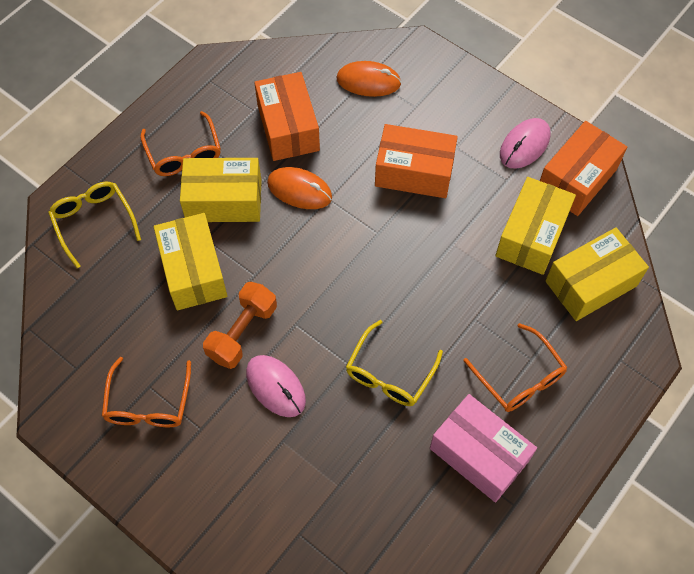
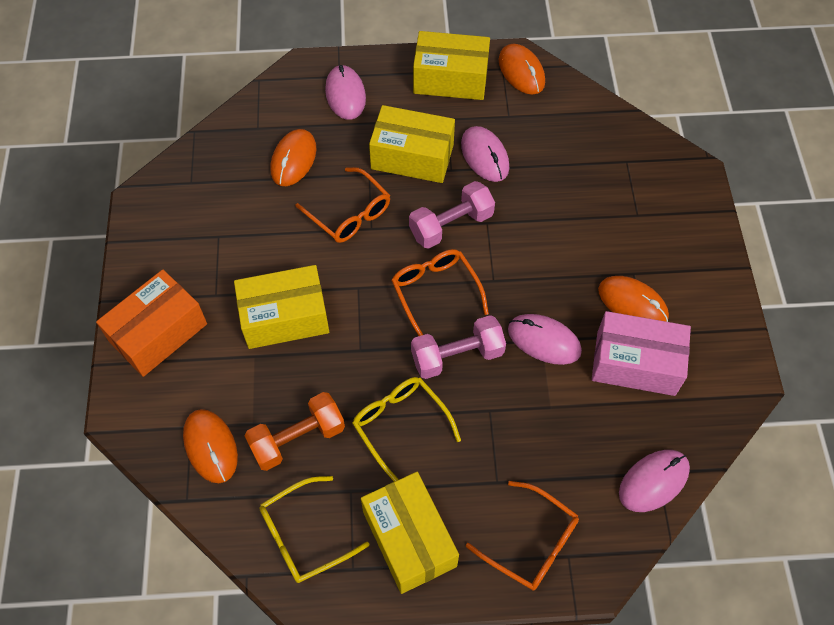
orange box: 3 -> 1
orange mouse: 2 -> 4
pink dumbbell: 0 -> 2
pink mouse: 2 -> 4

